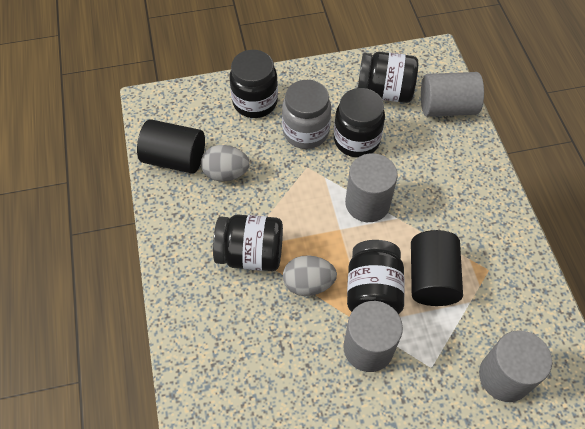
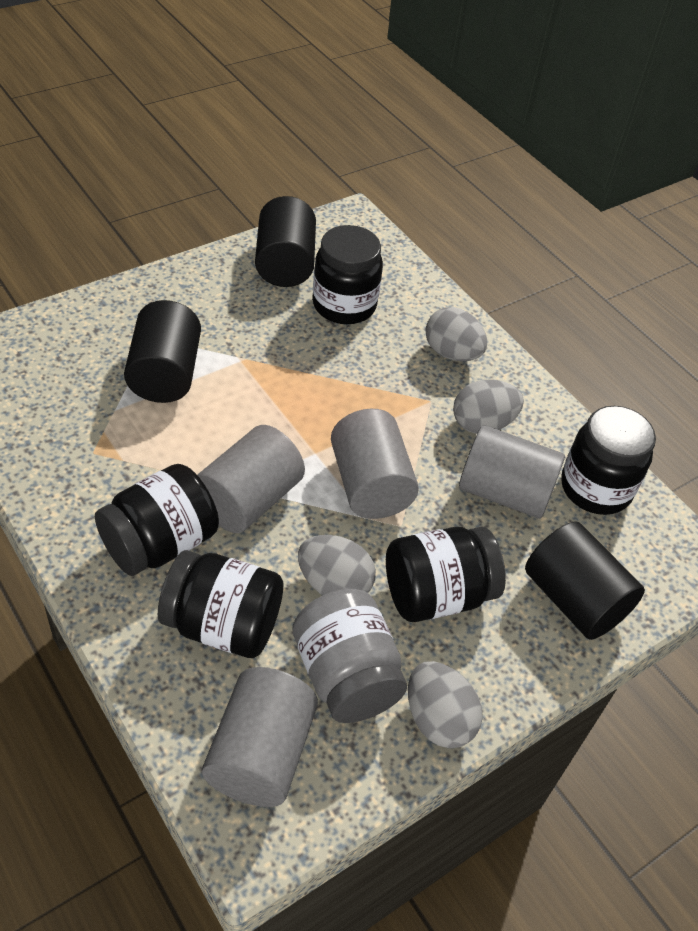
black cylinder: 2 -> 3
grey egg: 2 -> 4

